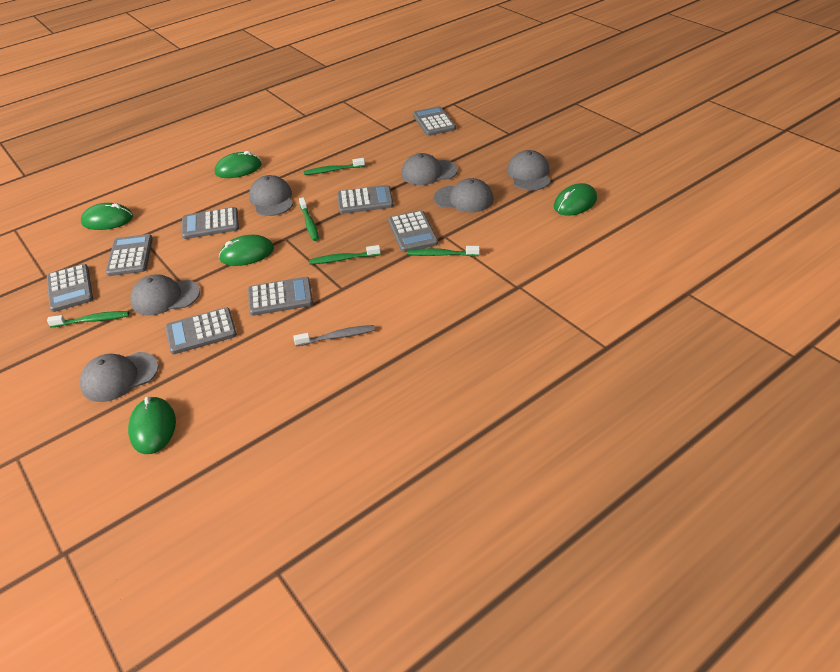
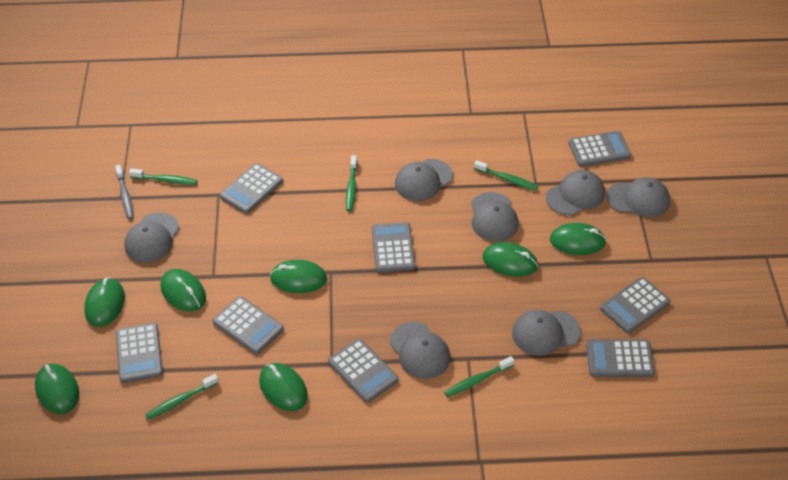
green mouse: 5 -> 7
grey cap: 6 -> 7

